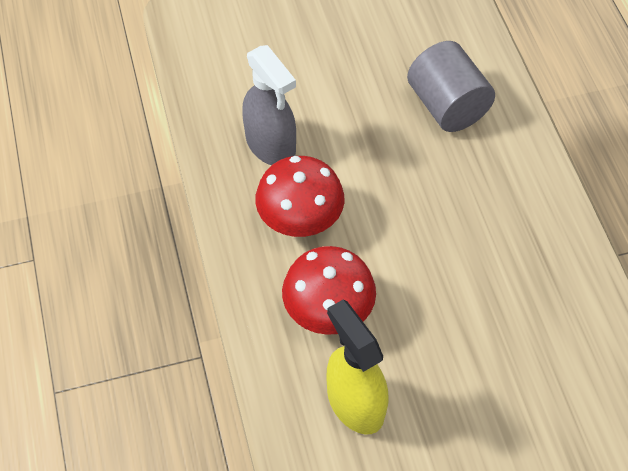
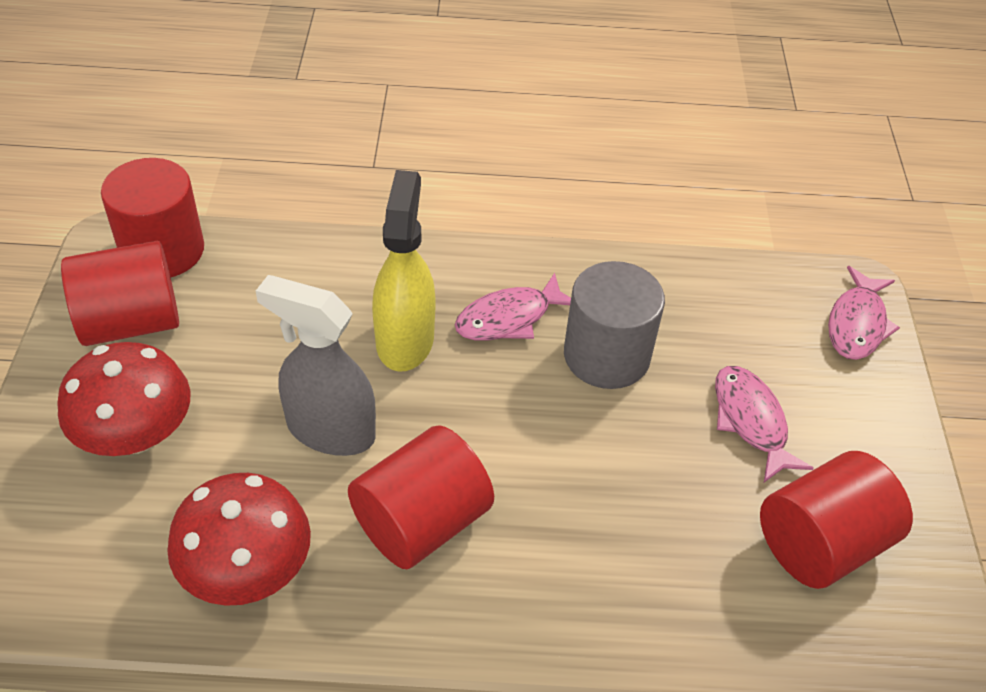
pink fish: 0 -> 3
red cylinder: 0 -> 4

